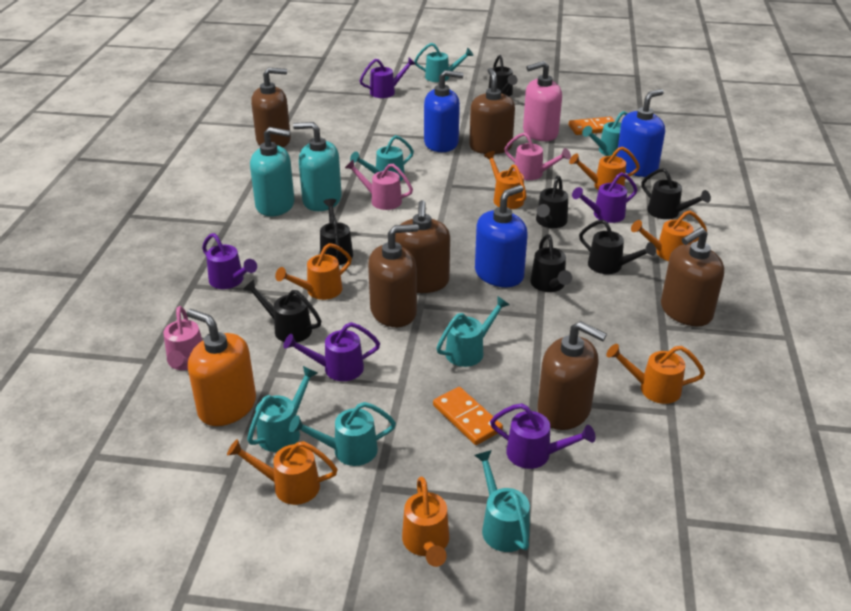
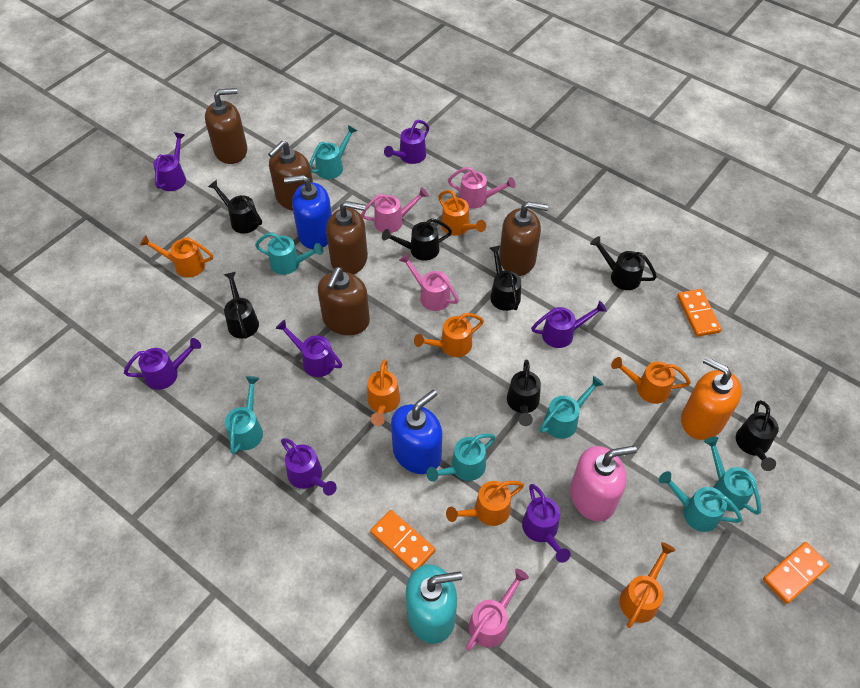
blue soap dispenser: 3 -> 2
brown soap dispenser: 6 -> 5
orange domino: 2 -> 3
pink watering can: 3 -> 4
purple watering can: 5 -> 7
turquoise soap dispenser: 2 -> 1

